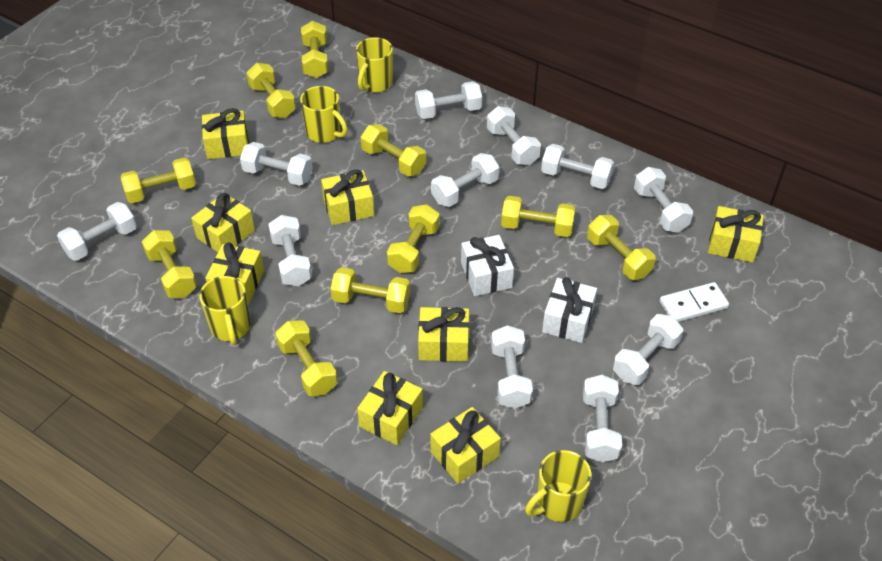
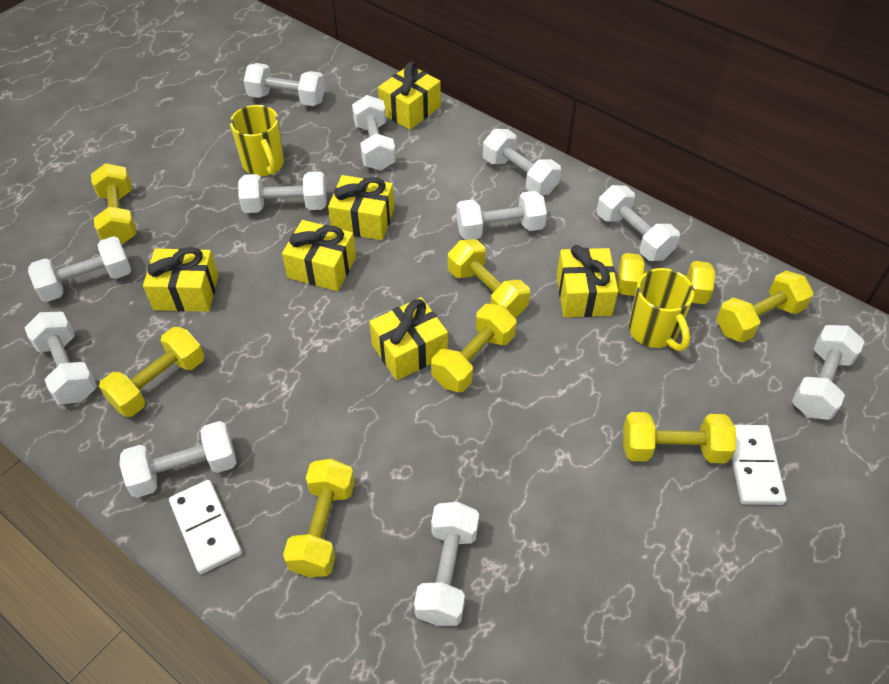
white domino: 1 -> 2
white gift: 2 -> 0
yellow dumbbell: 10 -> 8
yellow gift: 8 -> 6
yellow mug: 4 -> 2

